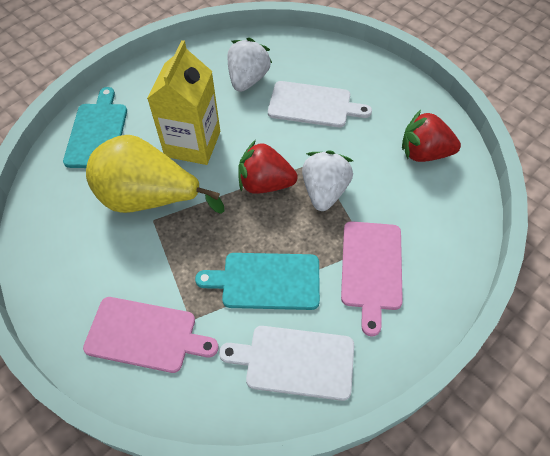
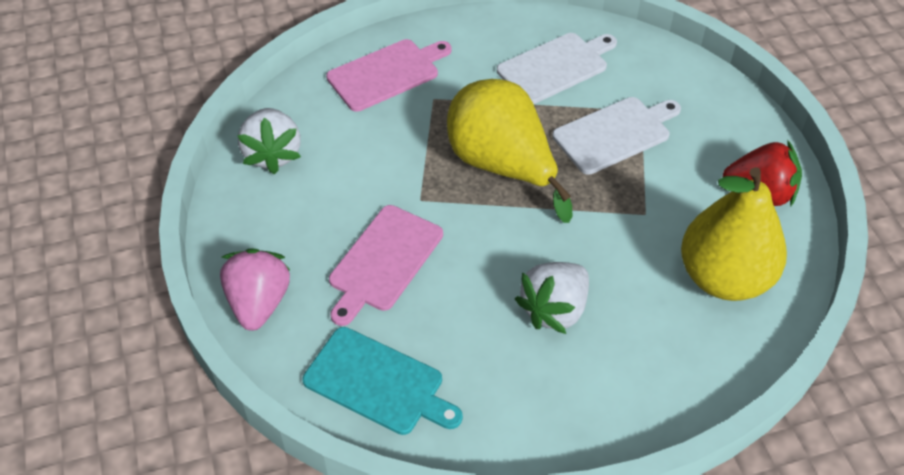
pink strawberry: 0 -> 1
red strawberry: 2 -> 1
turquoise cutting board: 2 -> 1
yellow carton: 1 -> 0
yellow pear: 1 -> 2

